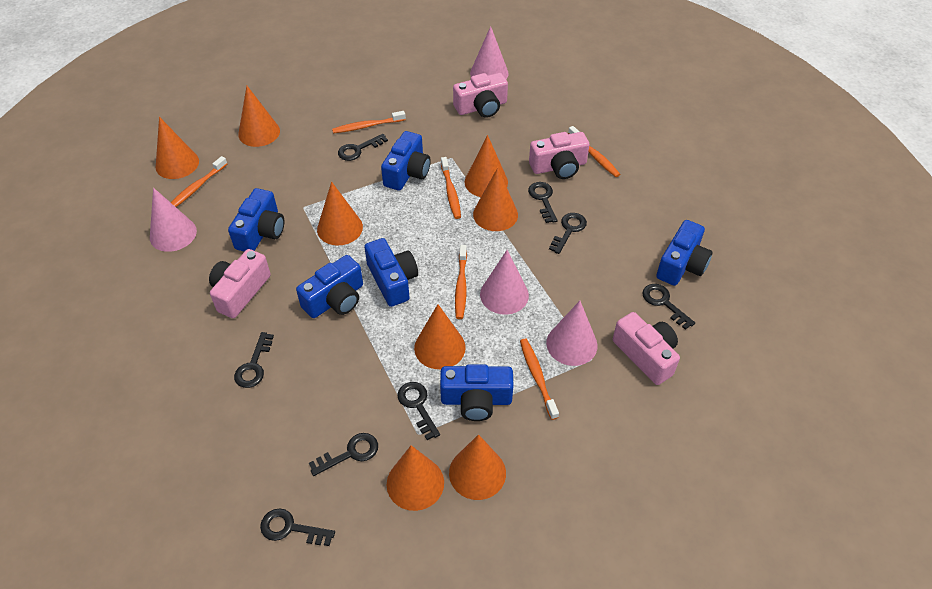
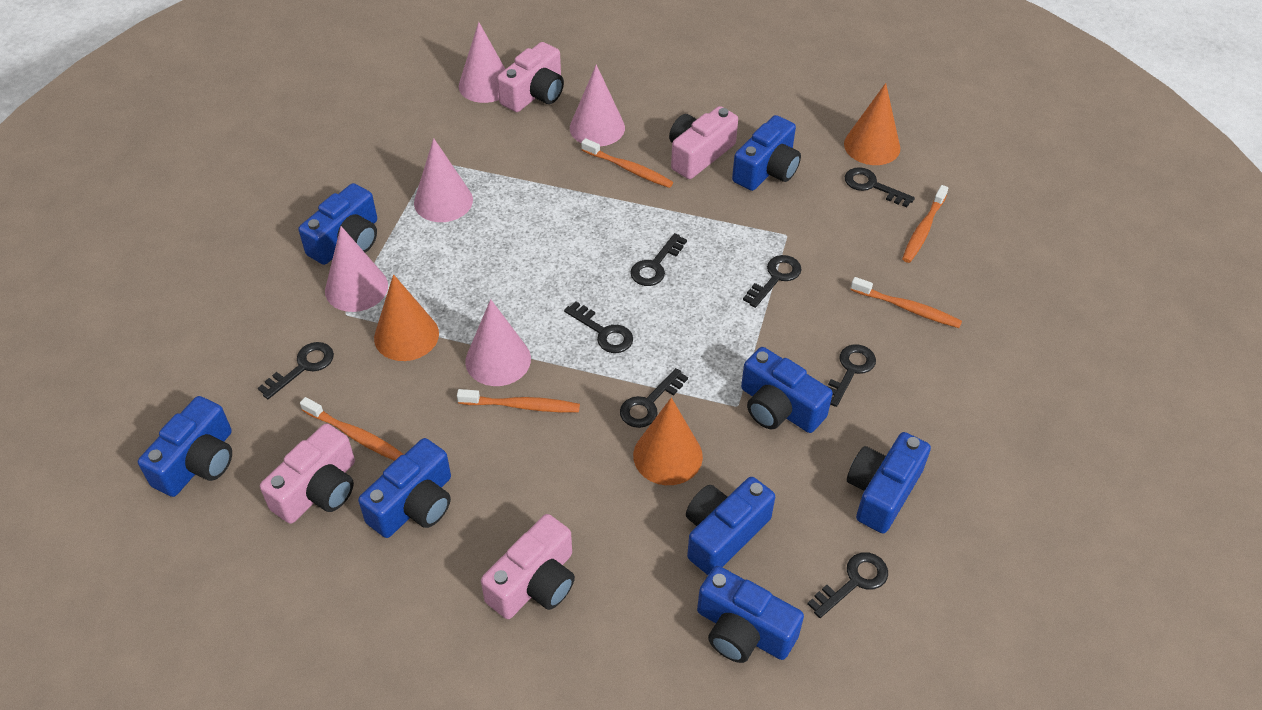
blue camera: 6 -> 8
orange cone: 8 -> 3
orange toothbrush: 6 -> 5
pink cone: 4 -> 5

